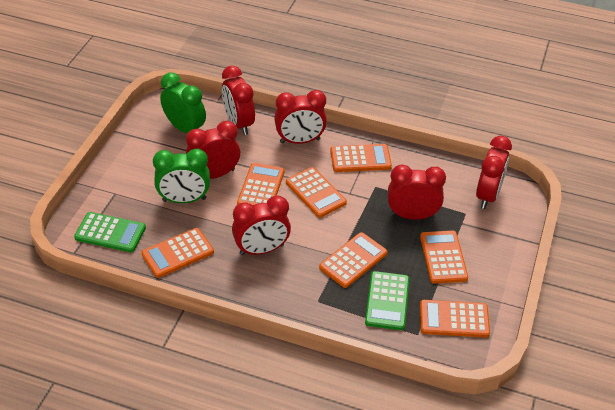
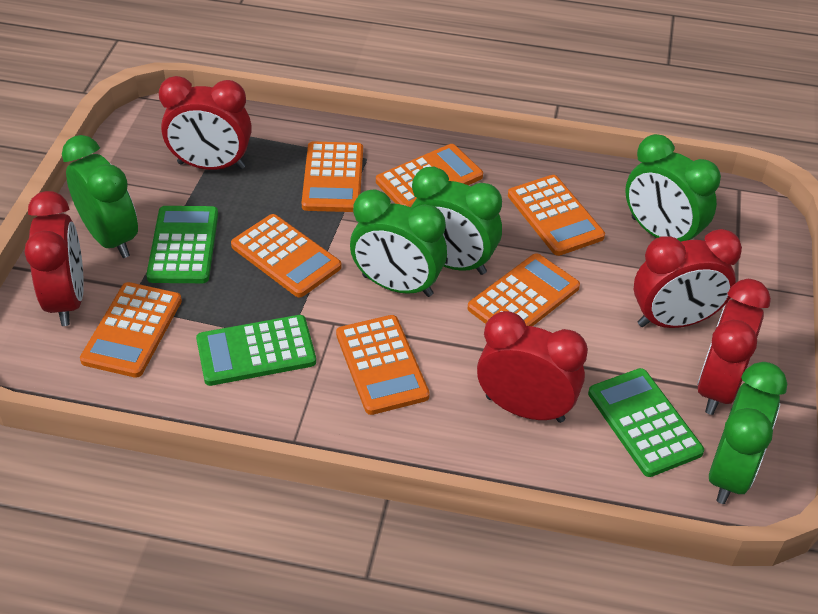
green calculator: 2 -> 3
green clock: 2 -> 5
red clock: 6 -> 5

